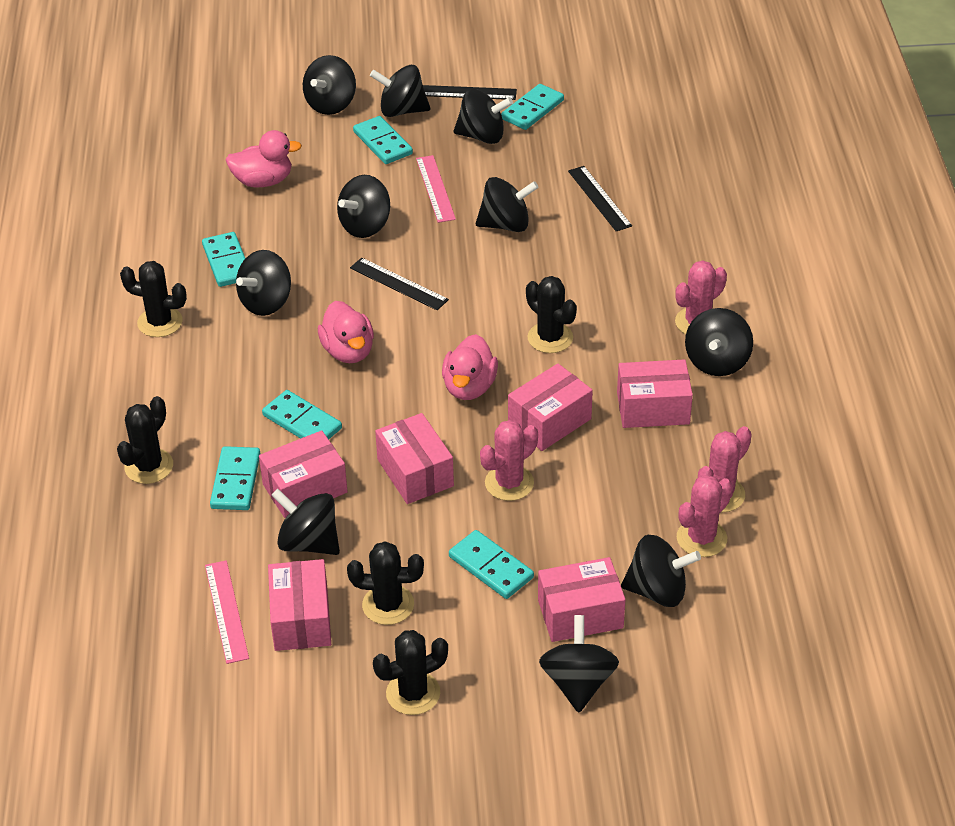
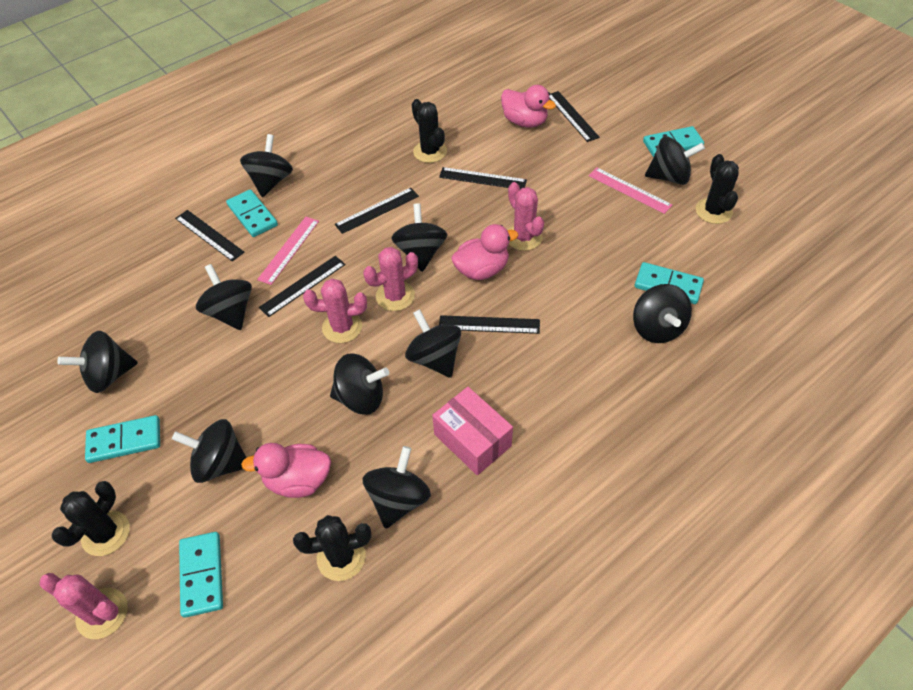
black cactus: 5 -> 4
black ruler: 3 -> 6
pink box: 6 -> 1
turquoise domino: 6 -> 5

